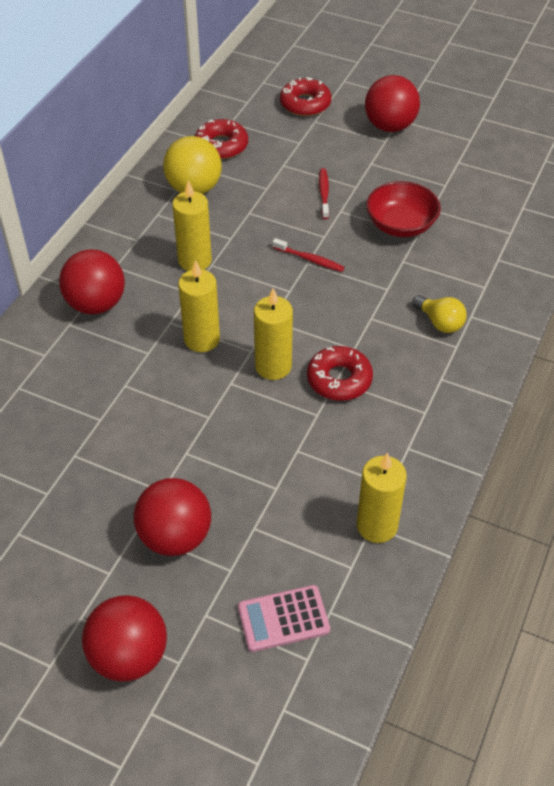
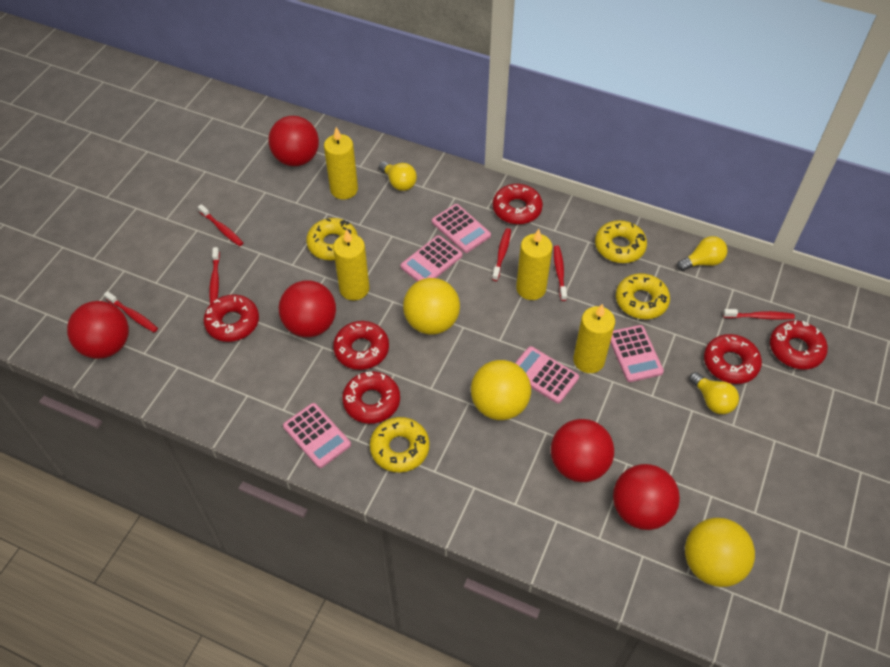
pink calculator: 1 -> 5
red ball: 4 -> 5
red bowl: 1 -> 0
red donut: 3 -> 6
red toothbrush: 2 -> 6
yellow ball: 1 -> 3
yellow donut: 0 -> 4
yellow light bulb: 1 -> 3

